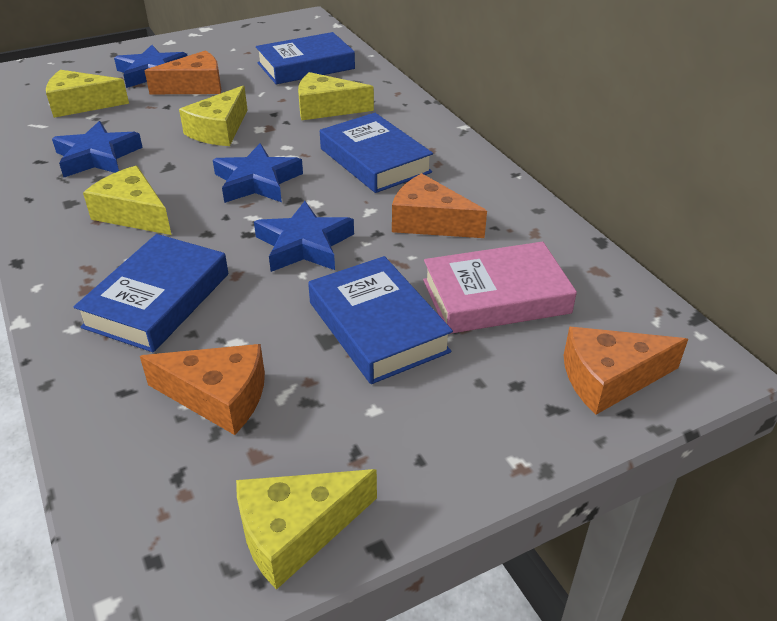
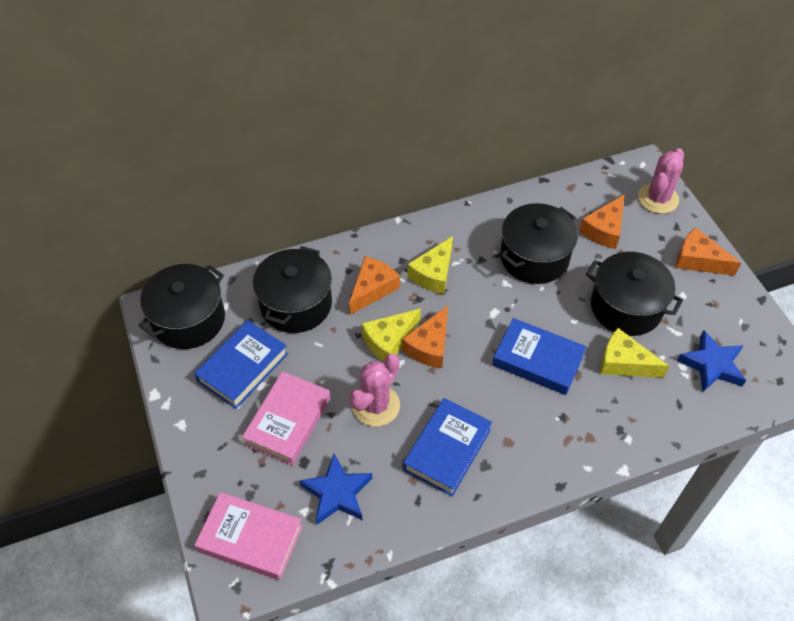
black pot: 0 -> 4
blue book: 4 -> 3
blue star: 4 -> 2
pink book: 1 -> 2
pink cactus: 0 -> 2
yellow cheese: 5 -> 3

